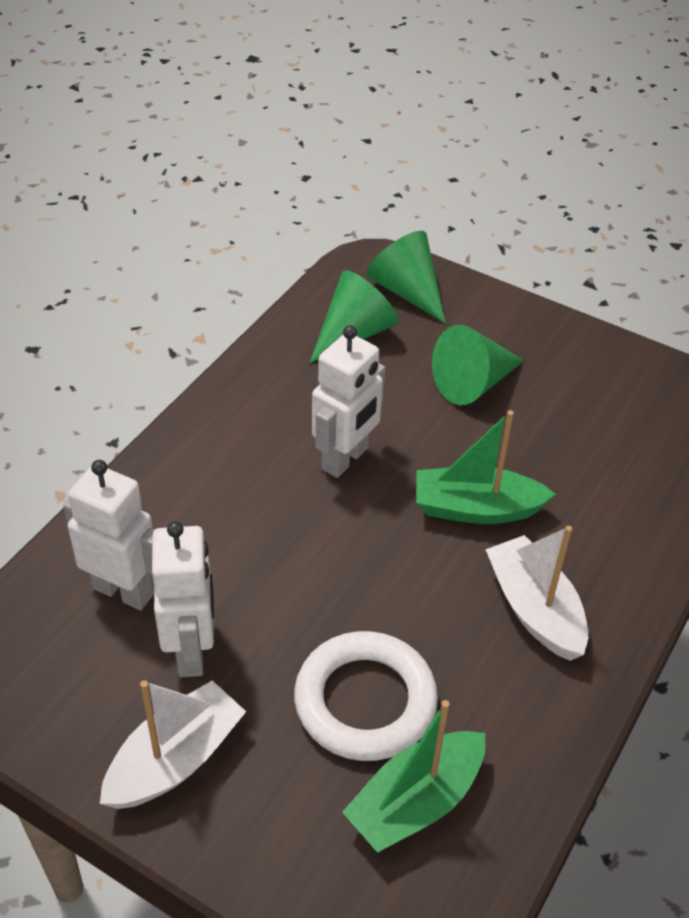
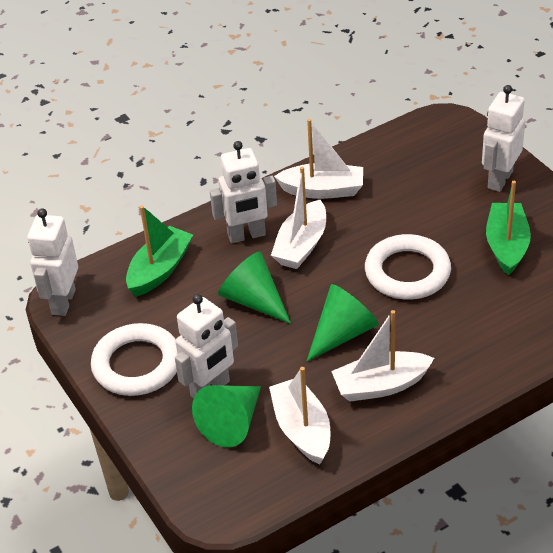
white boat: 2 -> 4
white ring: 1 -> 2
white robot: 3 -> 4

